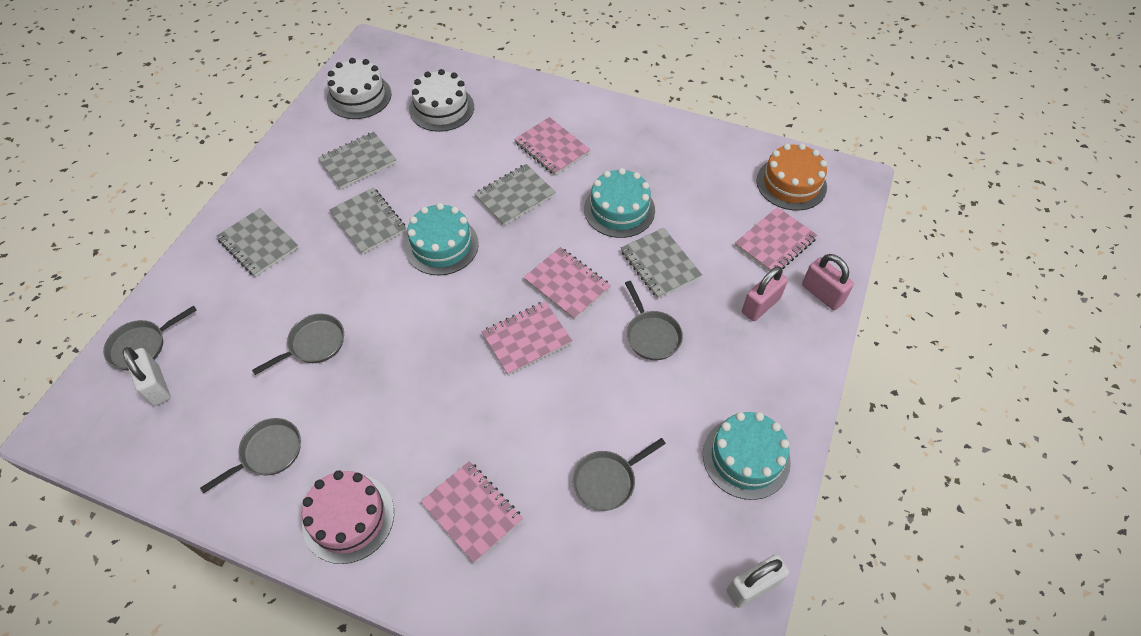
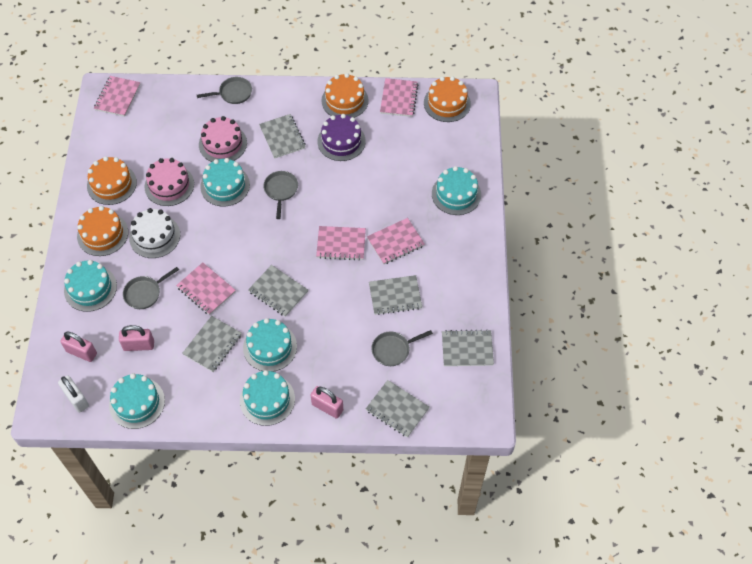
grey notebook: 5 -> 6
grey pan: 5 -> 4
orange cake: 1 -> 4
pink cake: 1 -> 2
pink padlock: 2 -> 3
purple cake: 0 -> 1
turquoise cake: 3 -> 6
white cake: 2 -> 1
white padlock: 2 -> 1

